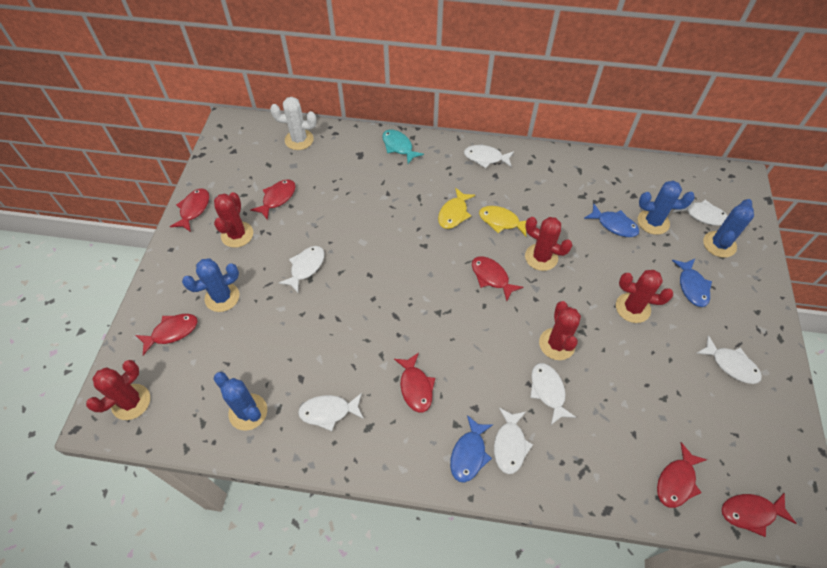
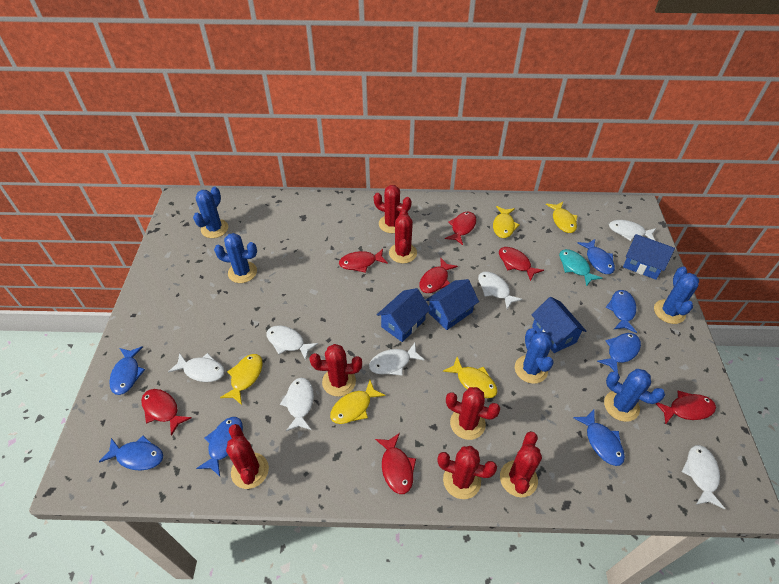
blue cactus: 4 -> 5
blue fish: 3 -> 7
blue house: 0 -> 4
red cactus: 5 -> 7
white cactus: 1 -> 0
yellow fish: 2 -> 5

